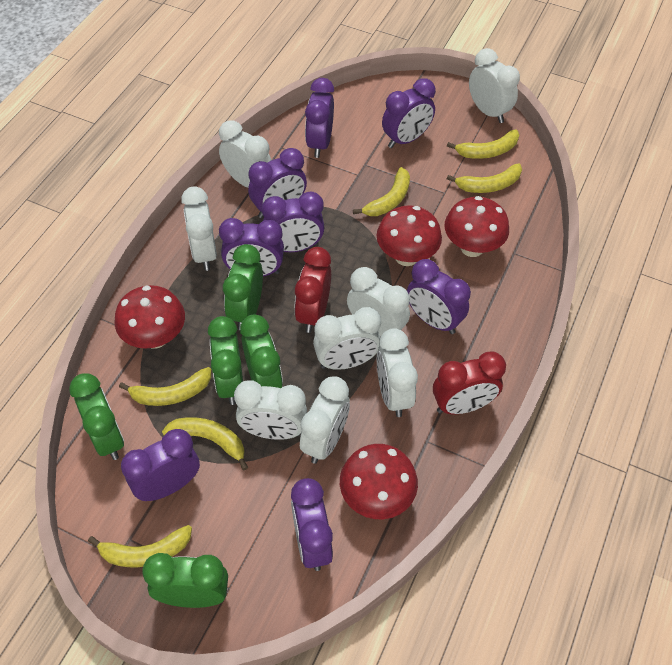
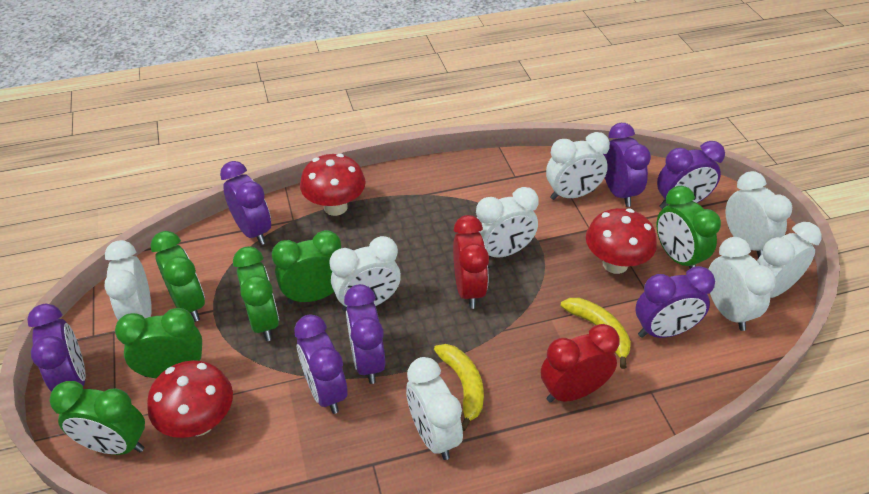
green clock: 5 -> 6
purple clock: 8 -> 7
red mushroom: 4 -> 3
yellow banana: 6 -> 2

